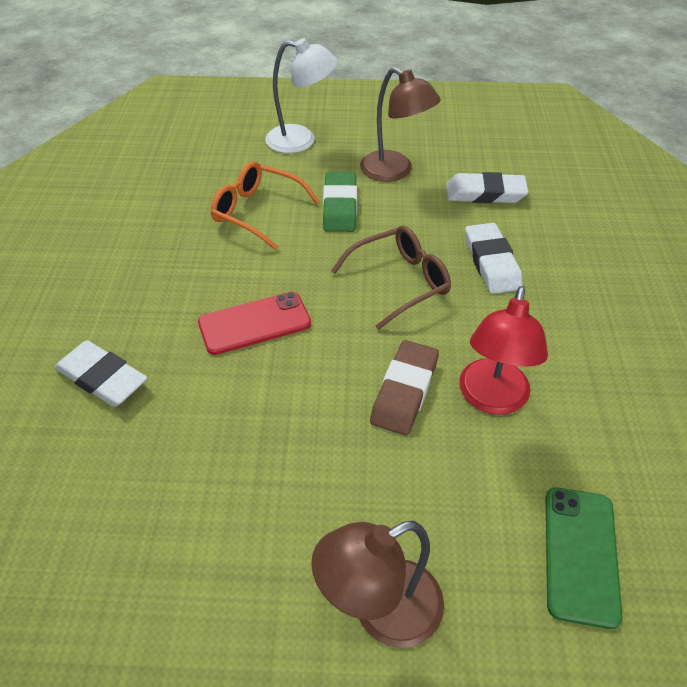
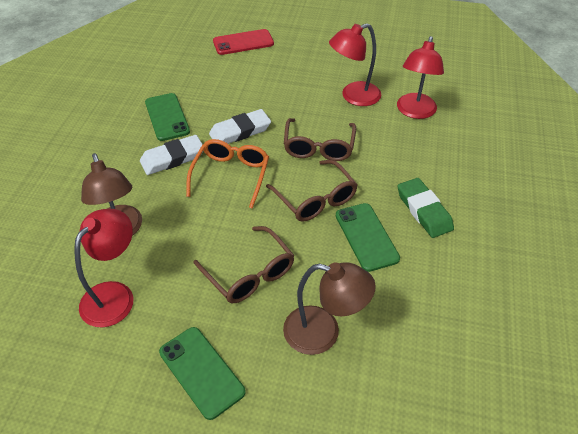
brown eraser: 1 -> 0
brown glasses: 1 -> 3
green phone: 1 -> 3
red lamp: 1 -> 3
white eraser: 3 -> 2
white lamp: 1 -> 0

